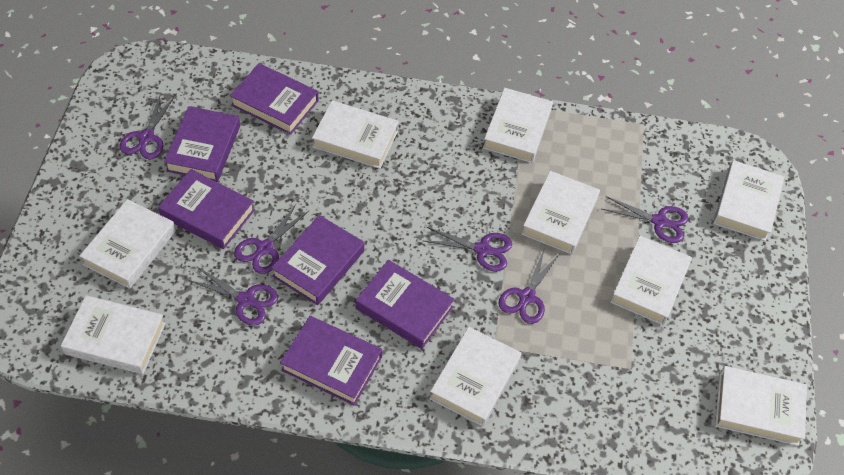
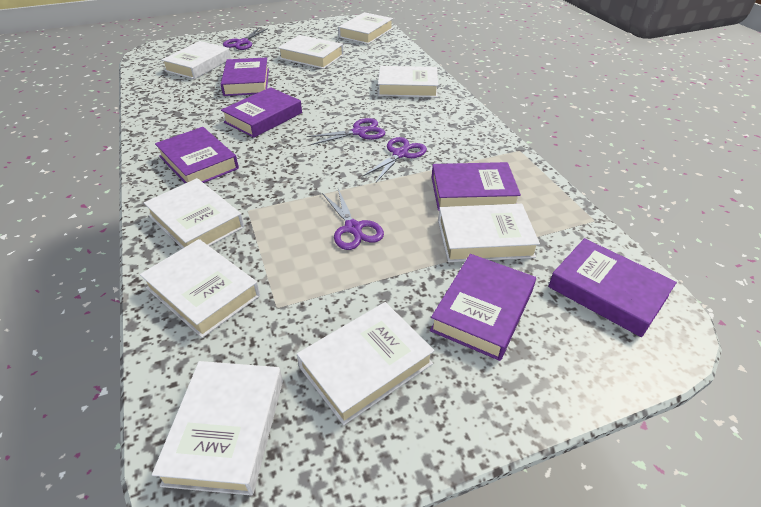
purple scissors: 6 -> 4

